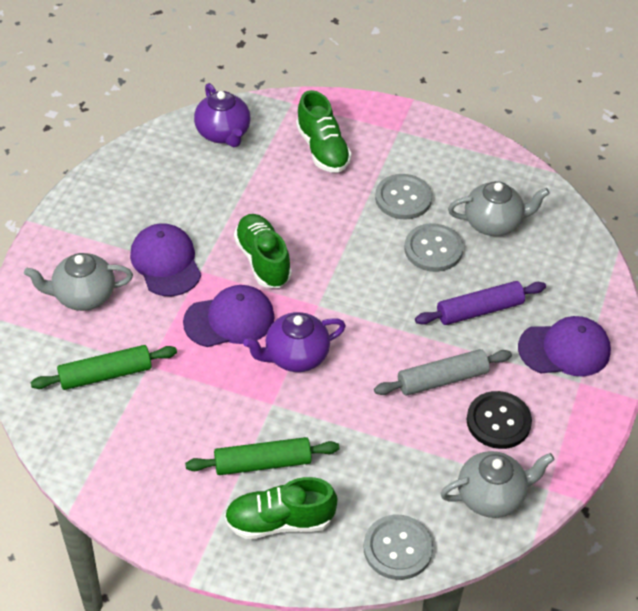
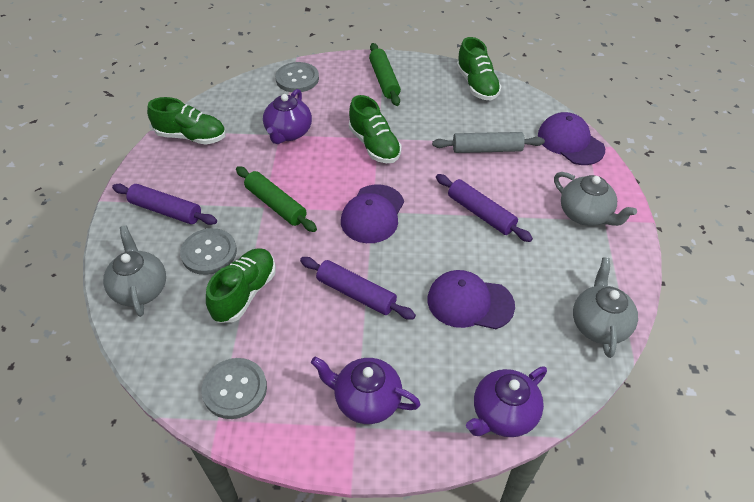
black button: 1 -> 0
green shoe: 3 -> 4
purple rolling pin: 1 -> 3
purple teapot: 2 -> 3

